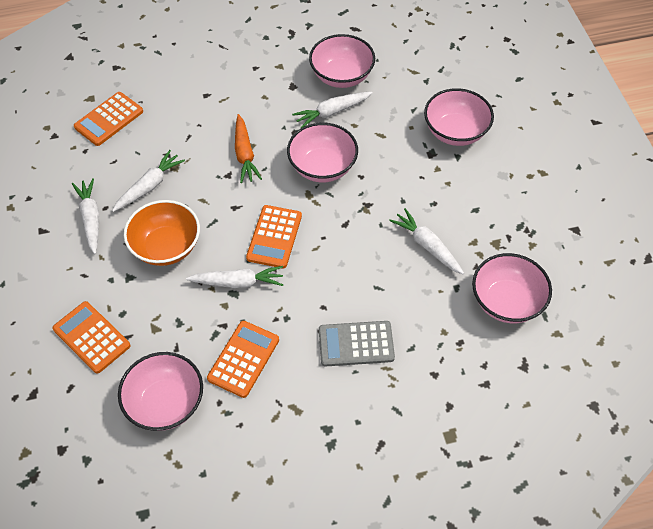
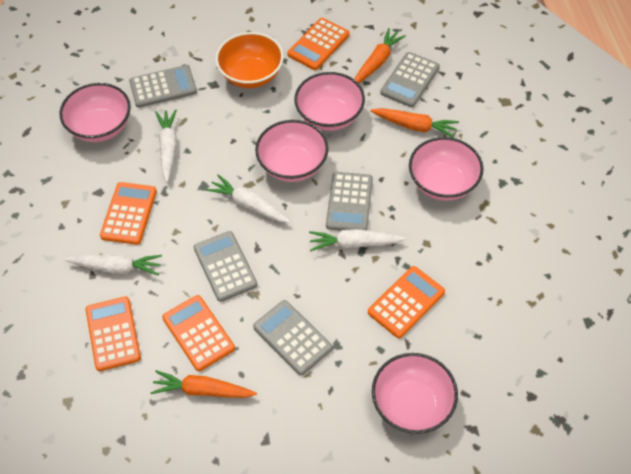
grey calculator: 1 -> 5
orange calculator: 4 -> 5
orange carrot: 1 -> 3
white carrot: 5 -> 4

